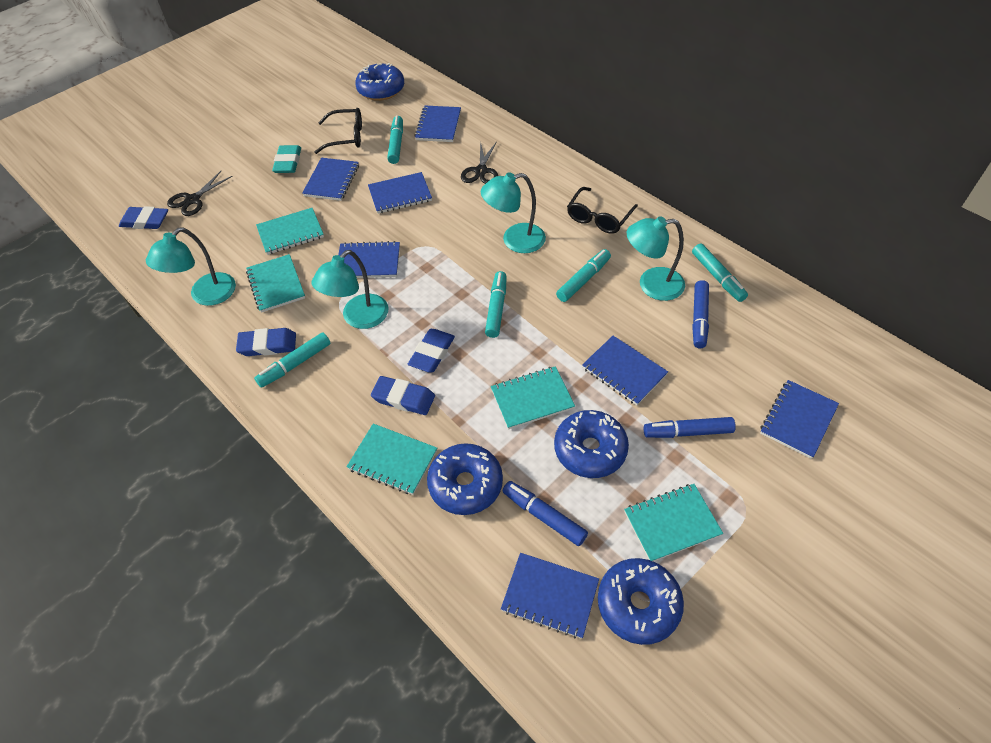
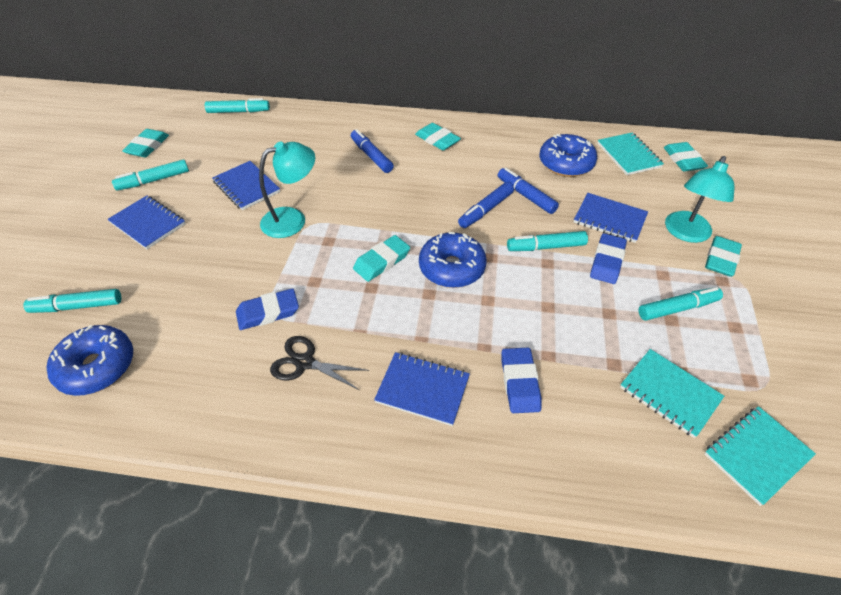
black glasses: 2 -> 0
black scissors: 2 -> 1
blue donut: 4 -> 3
blue eraser: 4 -> 3
blue notebook: 7 -> 4
turquoise eraser: 1 -> 5
turquoise lamp: 4 -> 2
turquoise notebook: 5 -> 3

